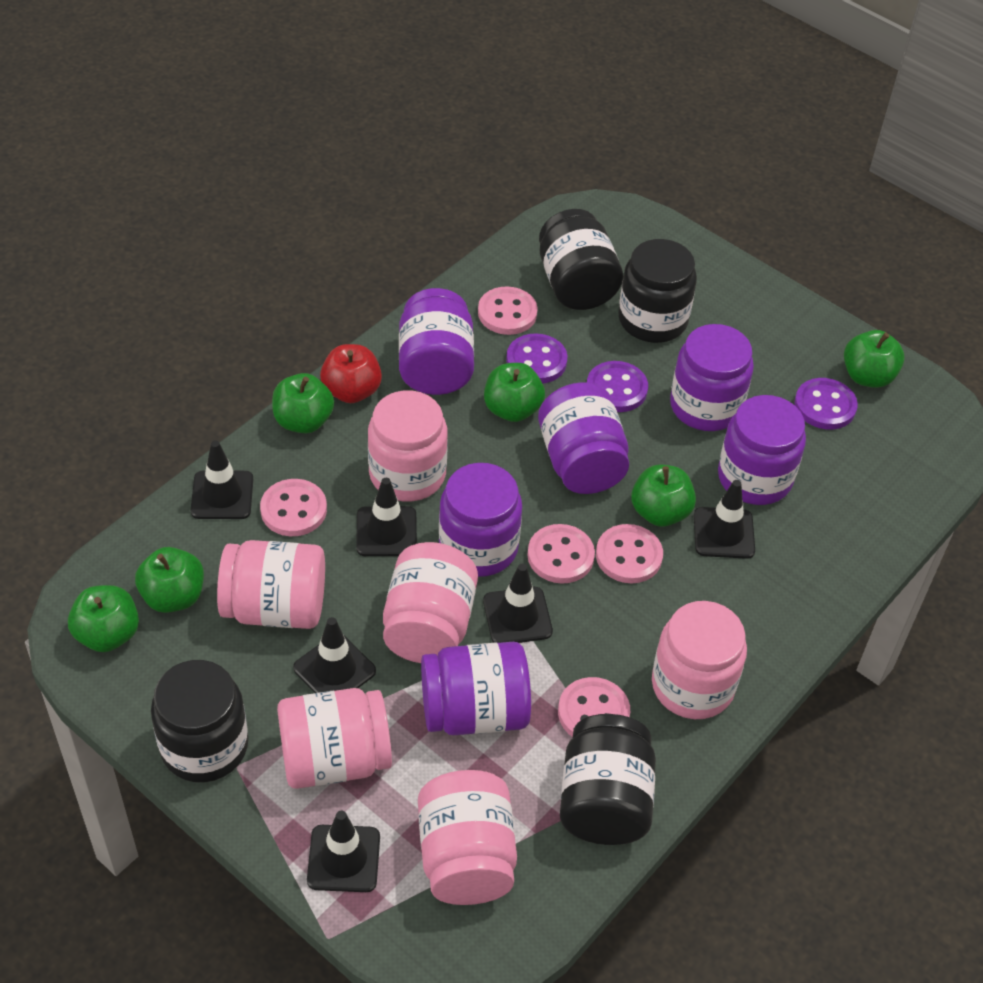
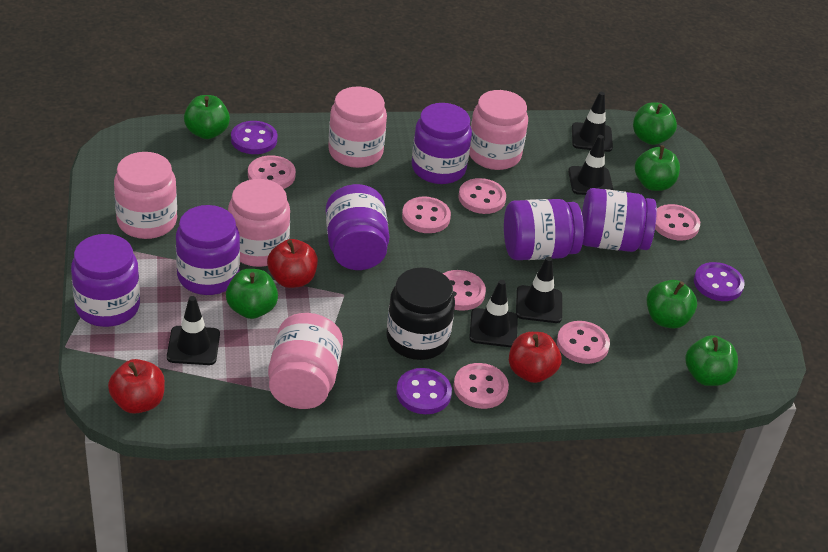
black jar: 4 -> 1
black traffic cone: 6 -> 5
pink button: 5 -> 7
pink jar: 6 -> 5
red apple: 1 -> 3

